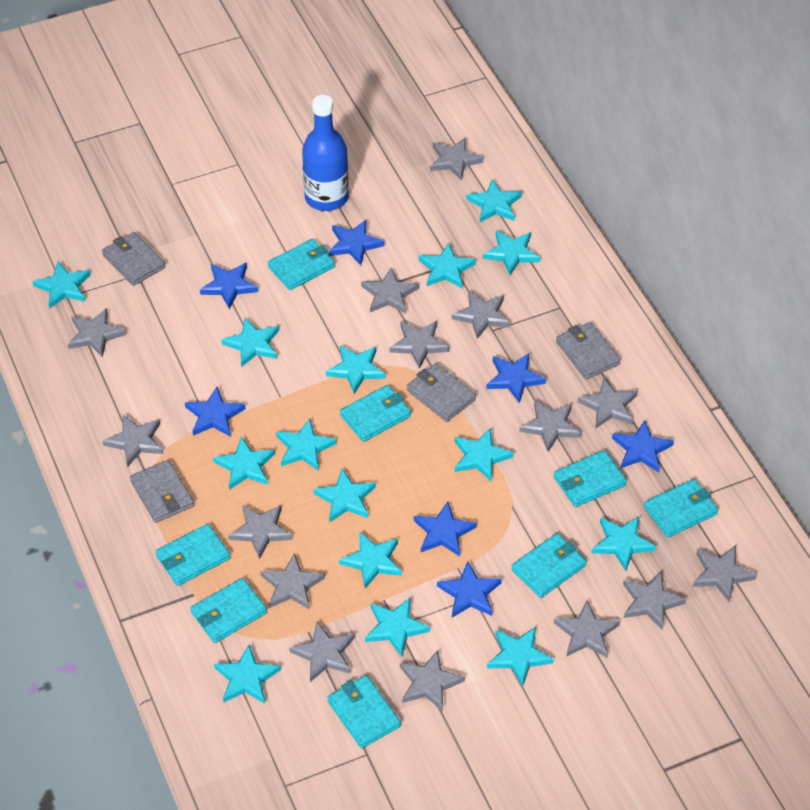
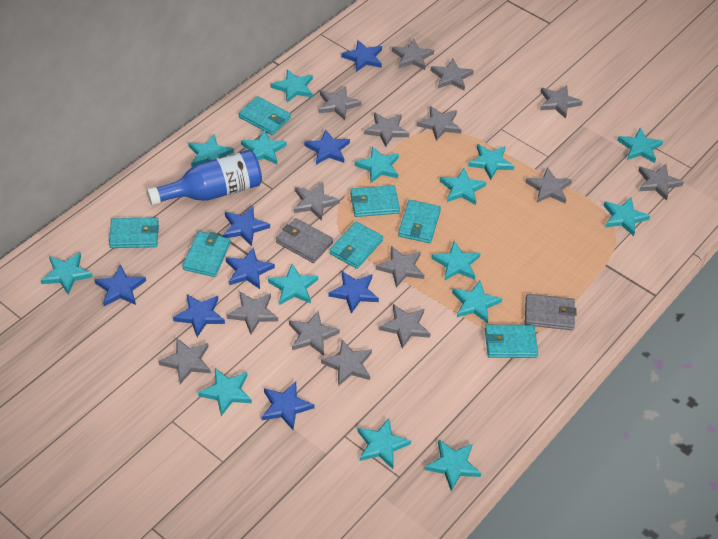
blue star: 7 -> 8
grey wallet: 4 -> 2
turquoise wallet: 8 -> 7

